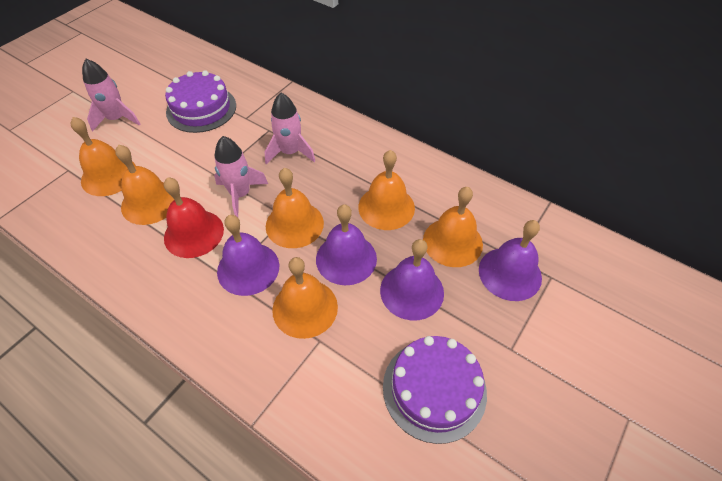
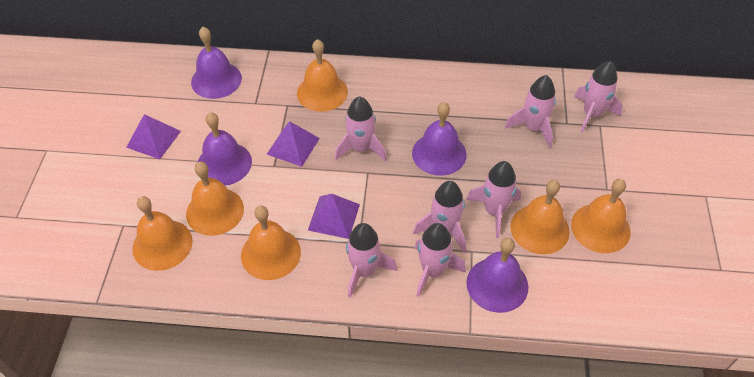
pink rocket: 3 -> 7
purple cake: 2 -> 0
purple pyramid: 0 -> 3
red bell: 1 -> 0

